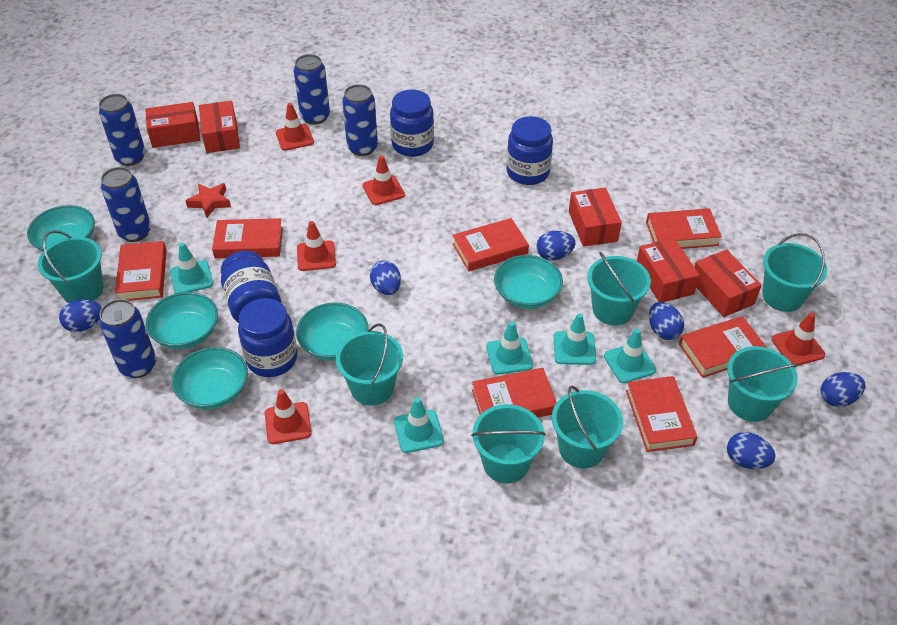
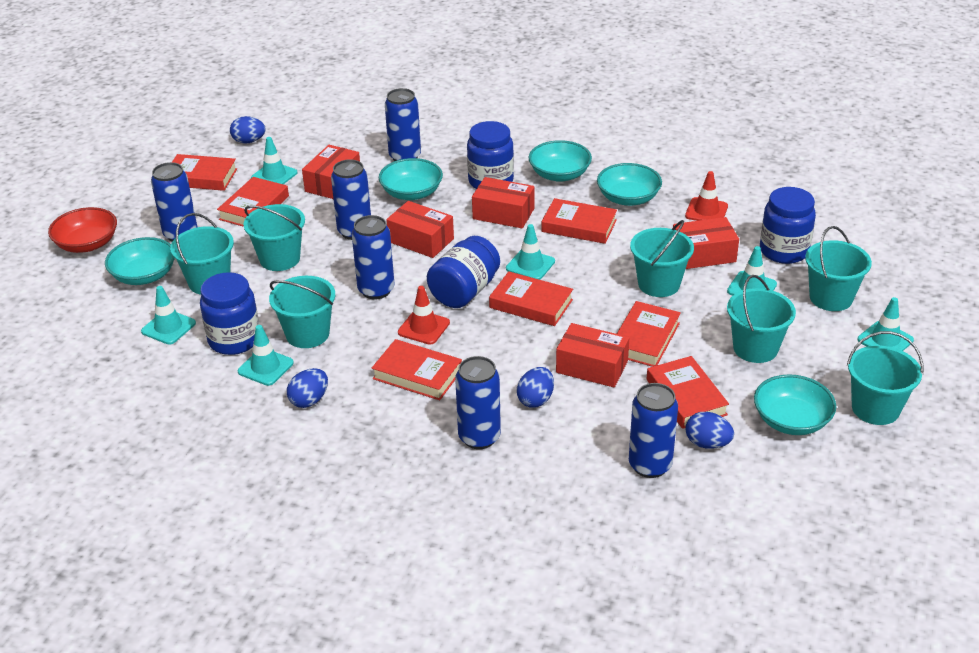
blue can: 5 -> 6
blue egg: 6 -> 4
red bowl: 0 -> 1
red star: 1 -> 0
red traffic cone: 5 -> 2
turquoise traffic cone: 5 -> 6

